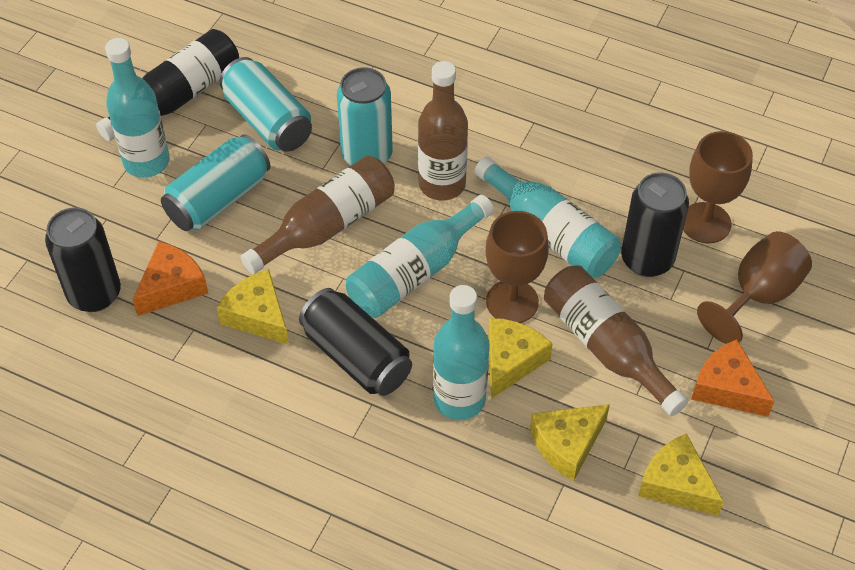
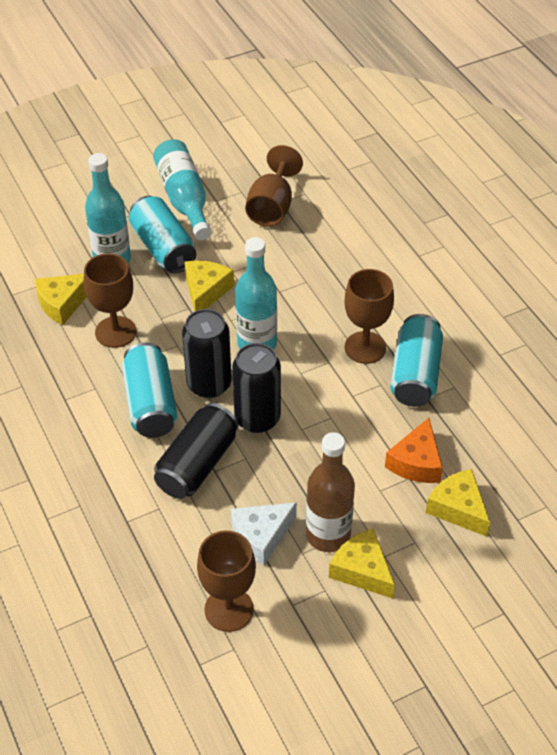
black bottle: 1 -> 0
brown bottle: 3 -> 1
brown goblet: 3 -> 4
orange cheese: 2 -> 1
turquoise bottle: 4 -> 3
white cheese: 0 -> 1

